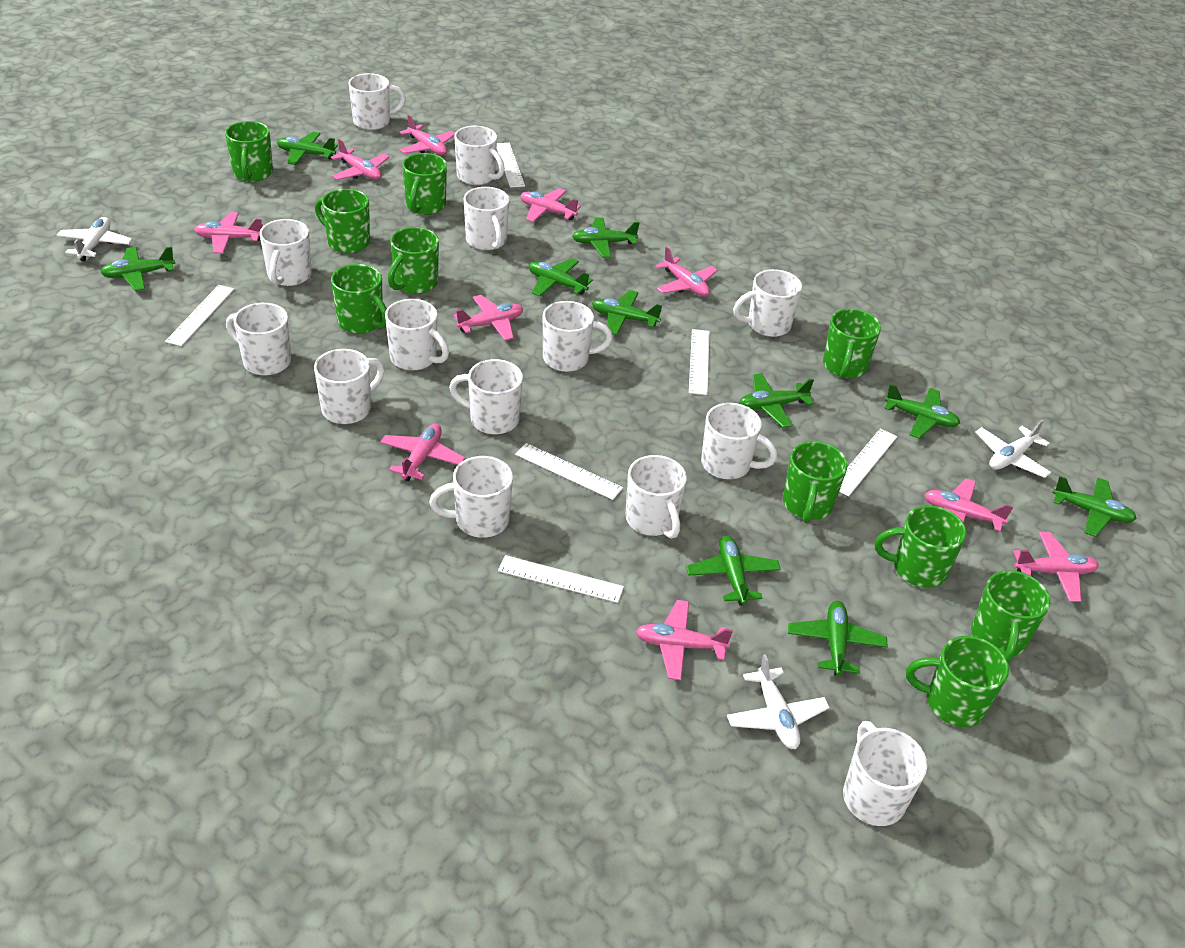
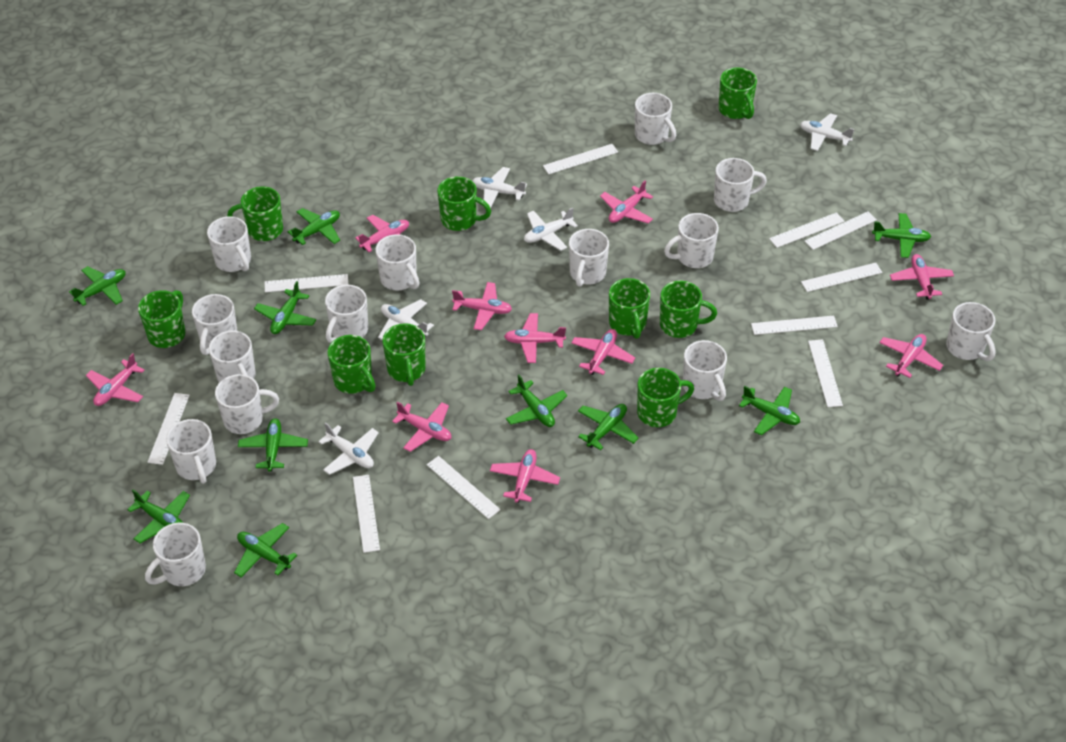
green mug: 10 -> 9
white plane: 3 -> 5
white ruler: 6 -> 10

